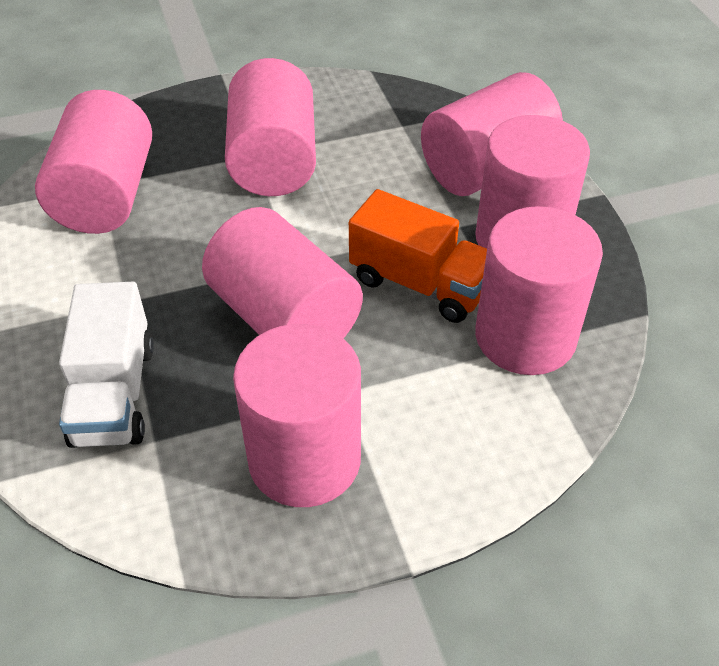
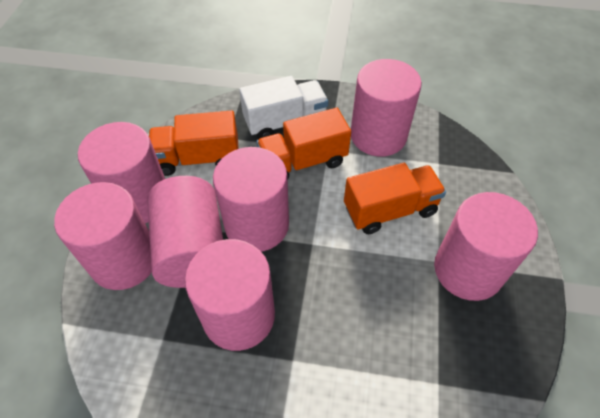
orange truck: 1 -> 3

